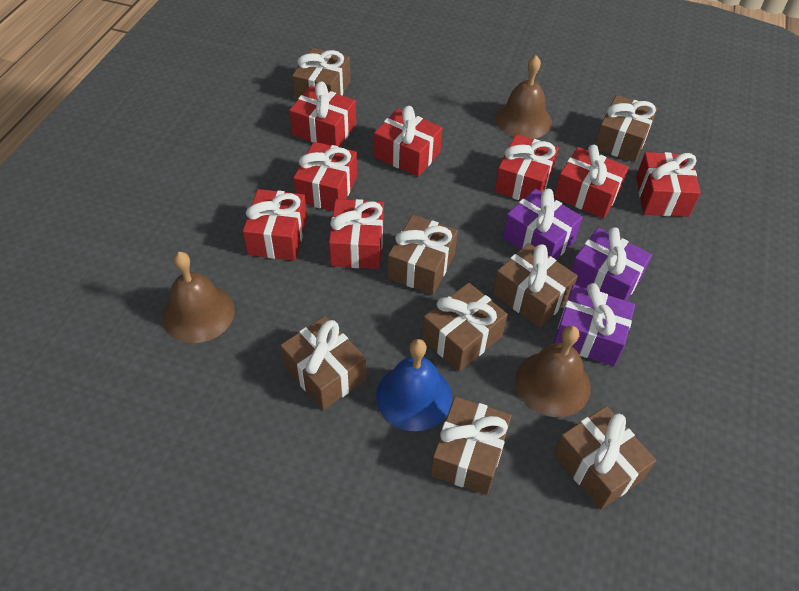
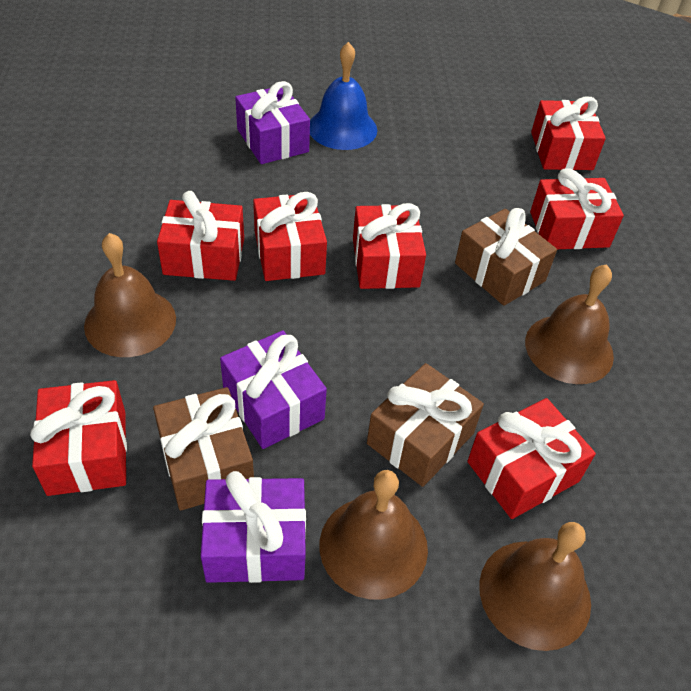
brown bell: 3 -> 4
brown gift: 8 -> 3
red gift: 8 -> 7

